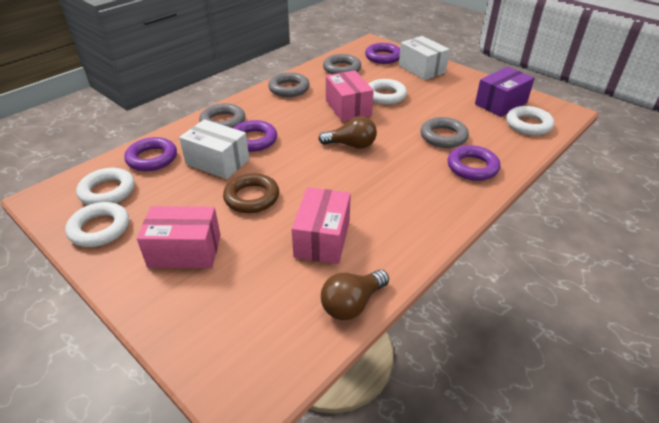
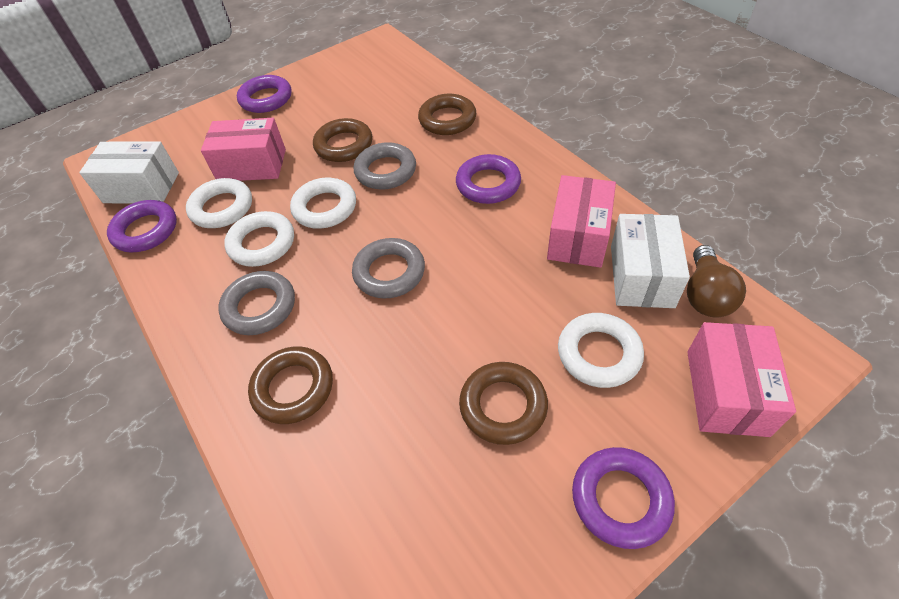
brown light bulb: 2 -> 1
brown ring: 1 -> 4
grey ring: 4 -> 3
purple box: 1 -> 0

